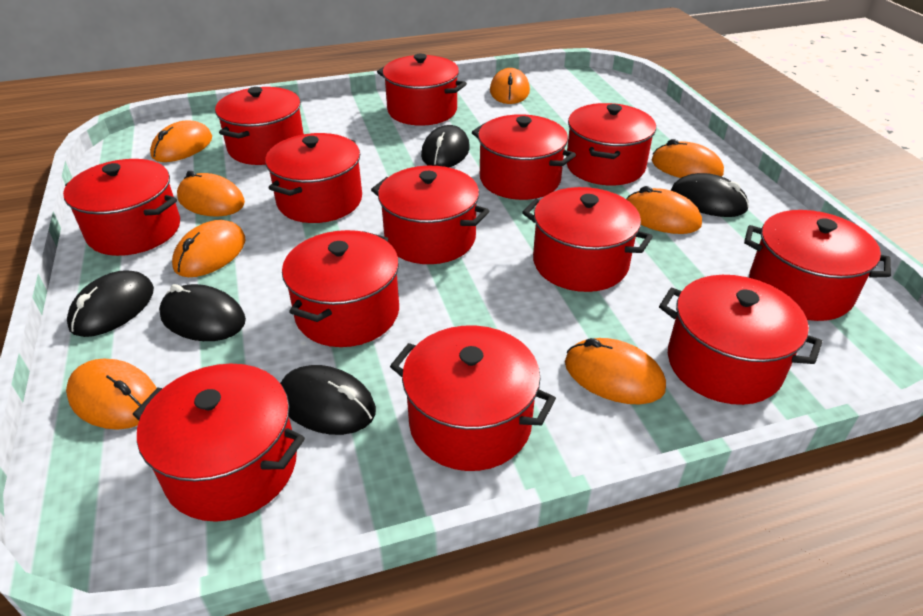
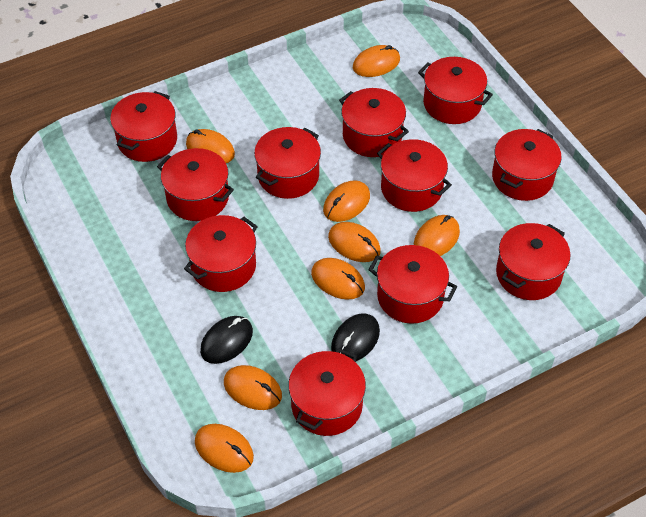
black mouse: 5 -> 2
red pot: 13 -> 11

